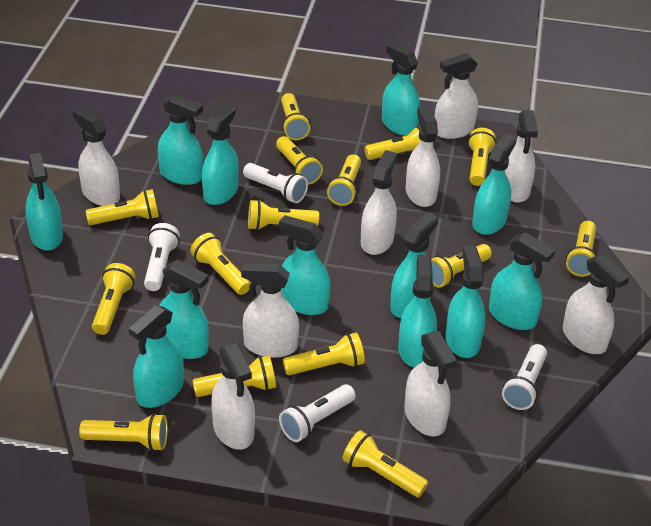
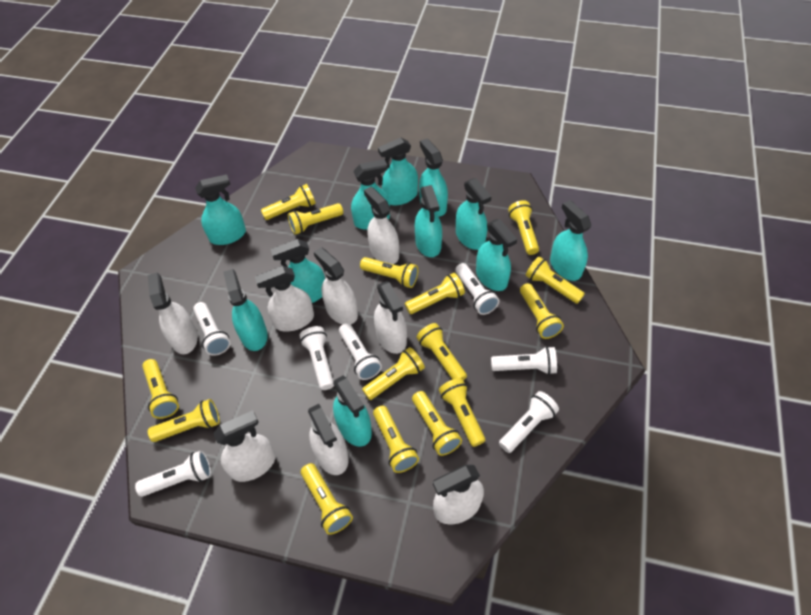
turquoise spray bottle: 12 -> 11
white flashlight: 4 -> 7
white spray bottle: 9 -> 8

